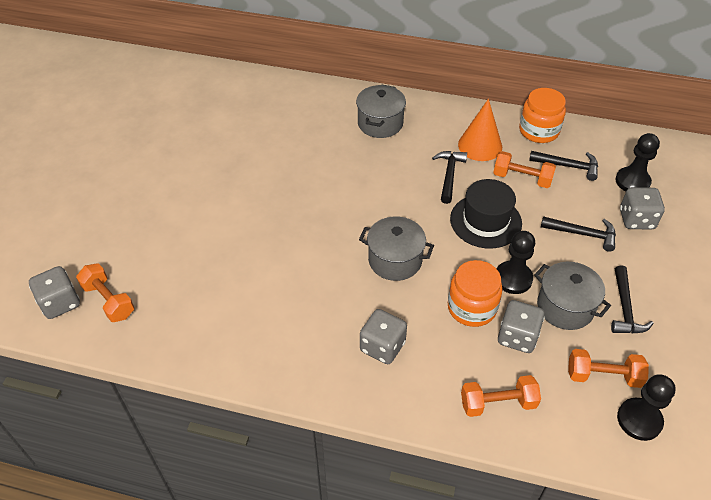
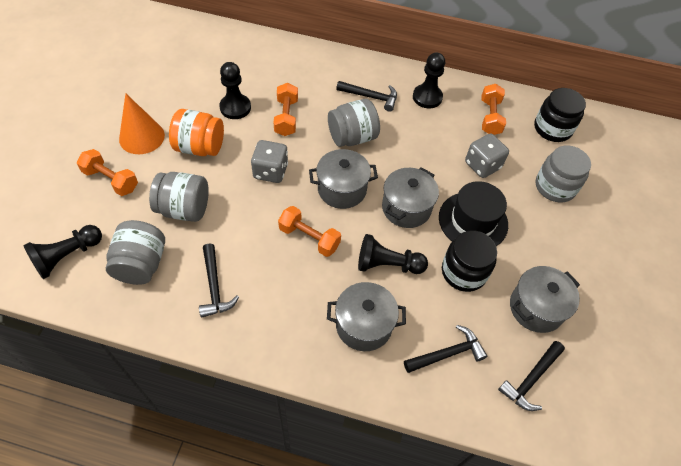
black jar: 0 -> 2
black pawn: 3 -> 4
grey dice: 4 -> 2
grey jar: 0 -> 4
grey pot: 3 -> 4
orange jar: 2 -> 1

